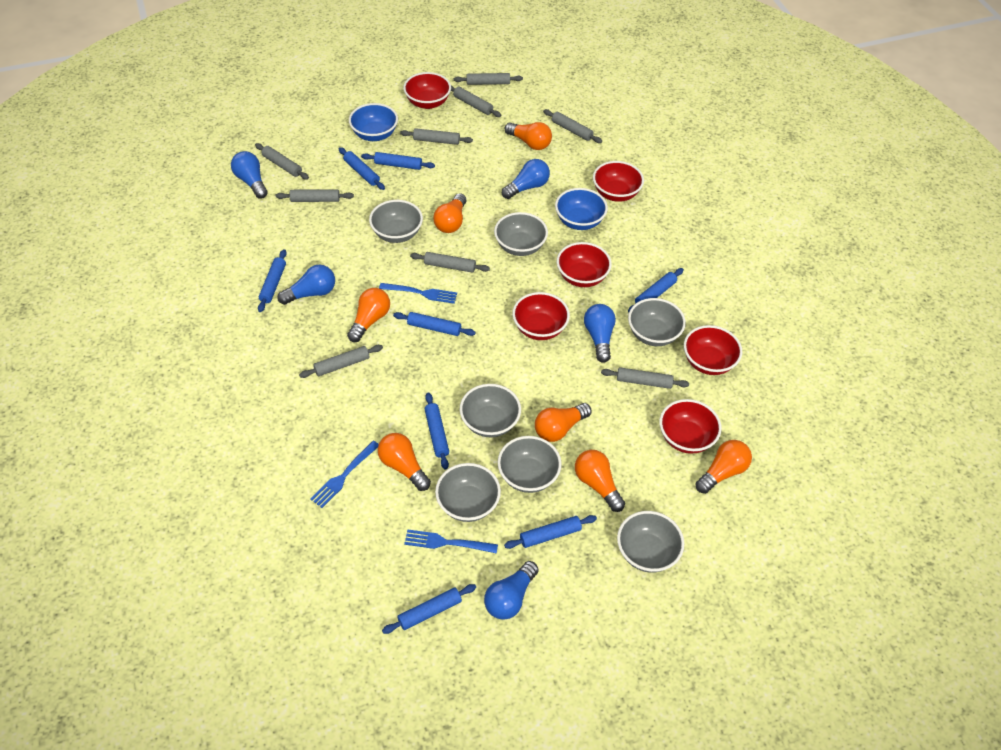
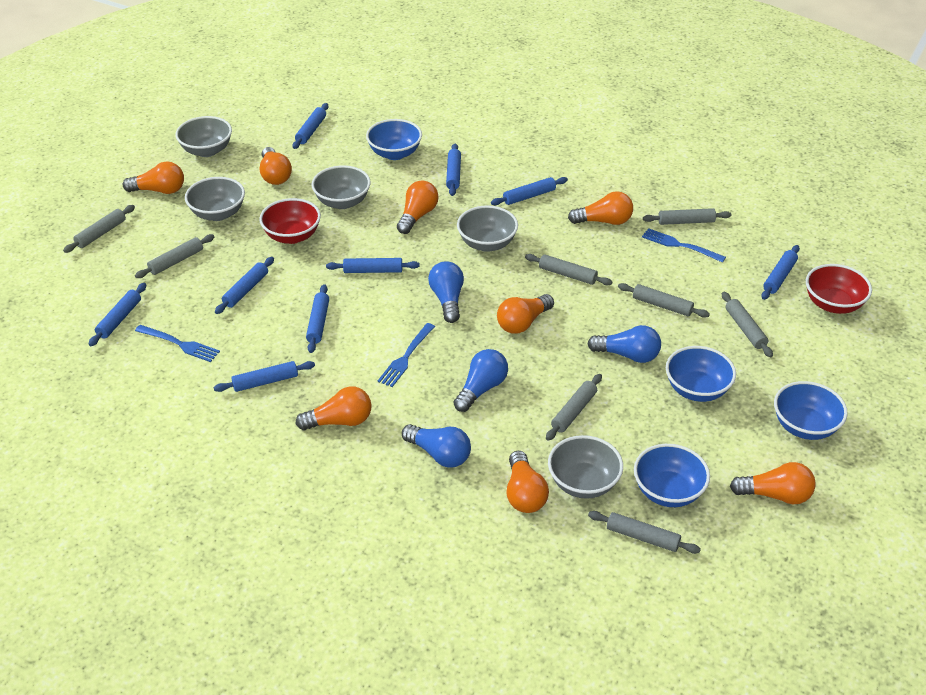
blue bowl: 2 -> 4
blue light bulb: 5 -> 4
blue rolling pin: 8 -> 9
grey bowl: 7 -> 5
grey rolling pin: 9 -> 8
orange light bulb: 7 -> 8
red bowl: 6 -> 2

